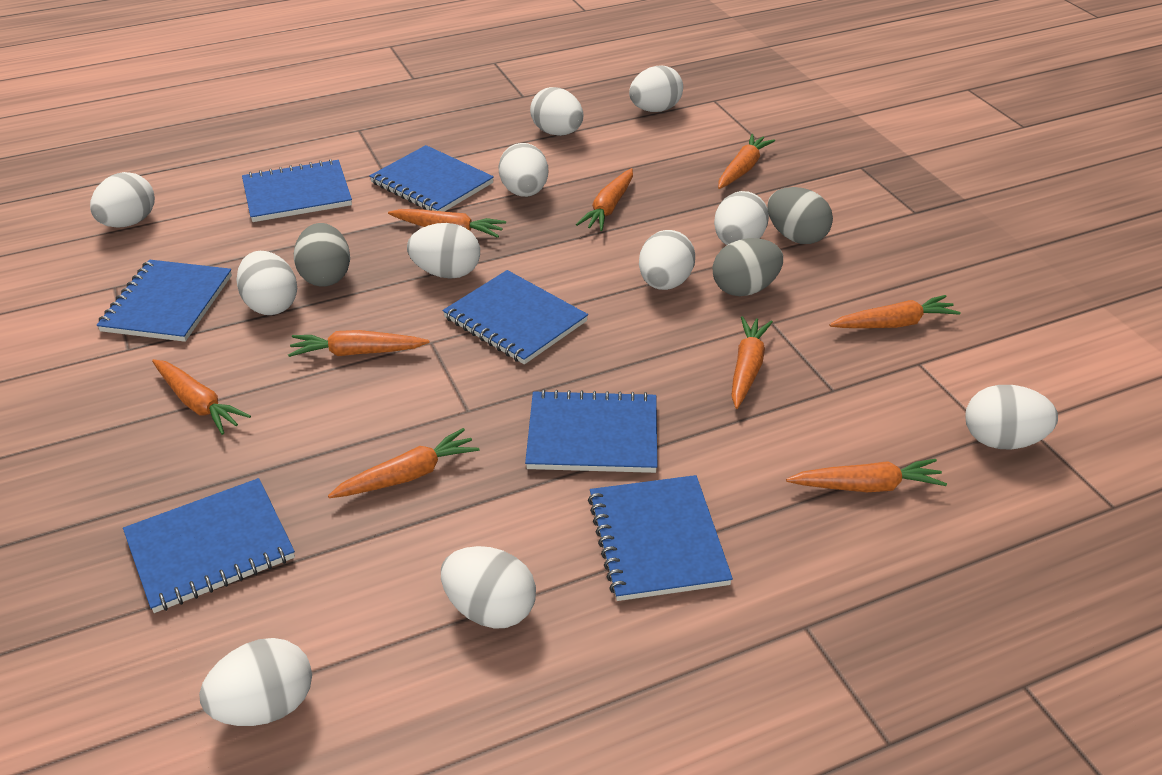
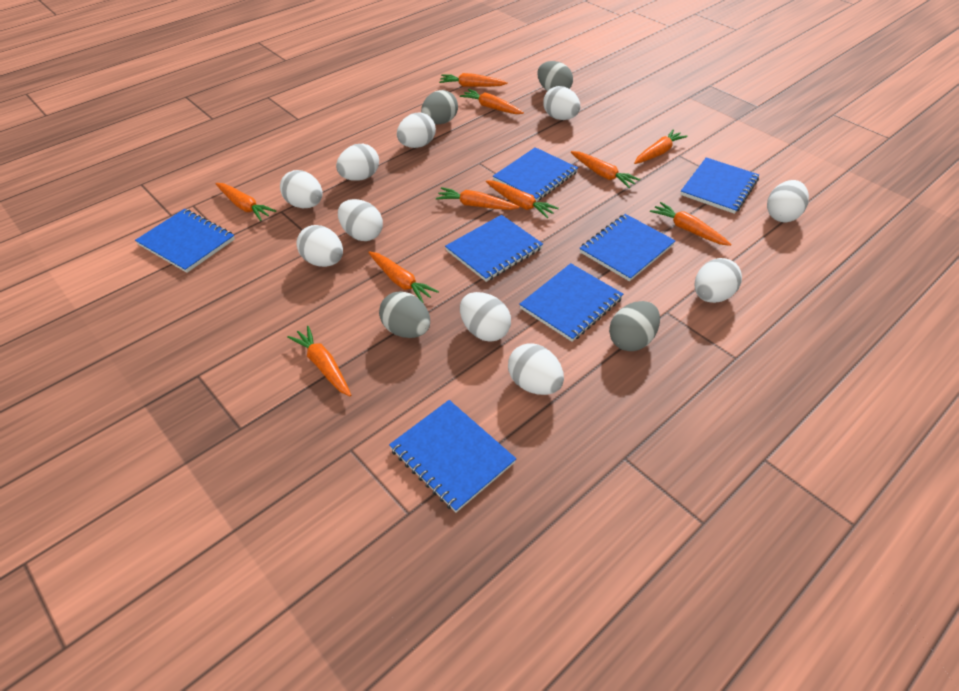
grey egg: 3 -> 4
orange carrot: 9 -> 10
white egg: 11 -> 10

